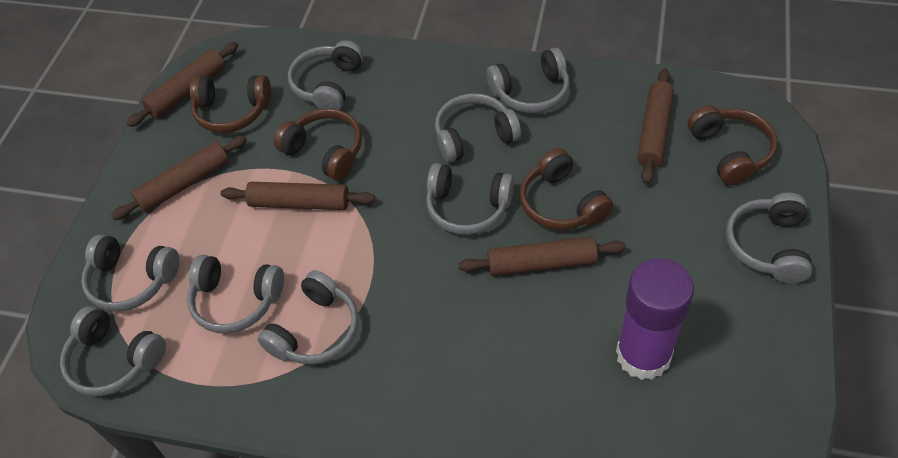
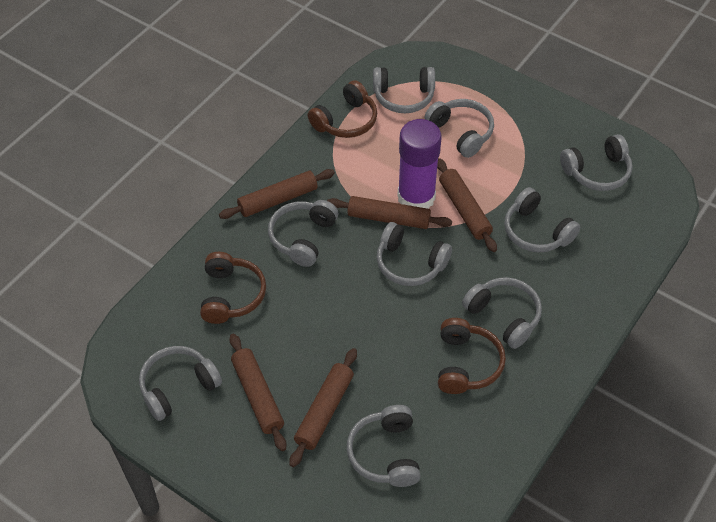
brown headphones: 4 -> 3

